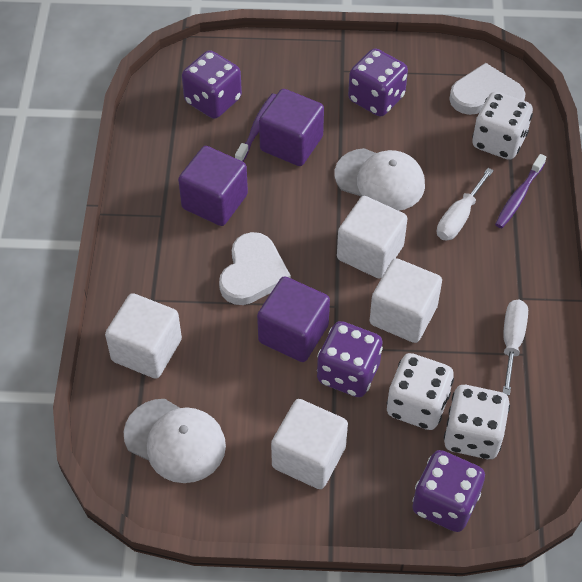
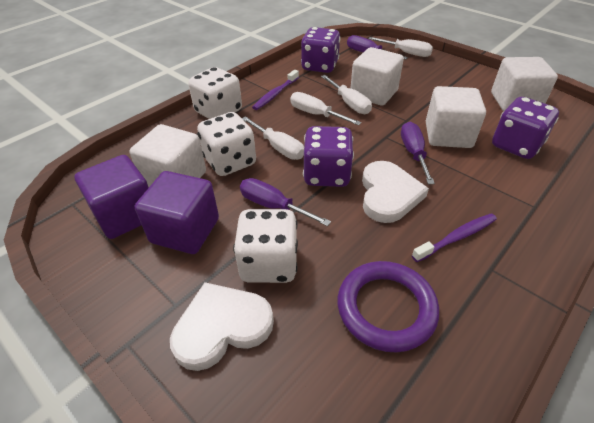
purple cube: 3 -> 2
purple dice: 4 -> 3
purple ring: 0 -> 1
purple screwdriver: 0 -> 3
white cap: 2 -> 0
white screwdriver: 2 -> 4

